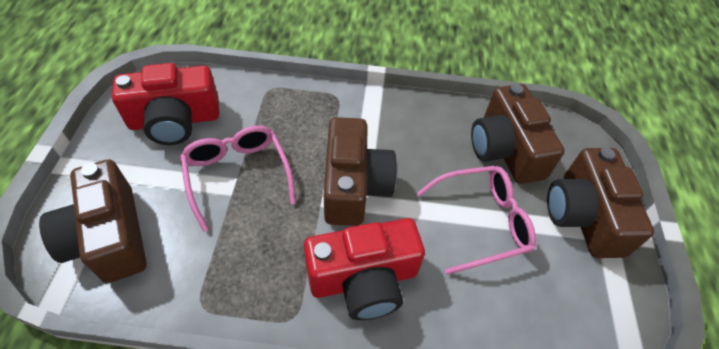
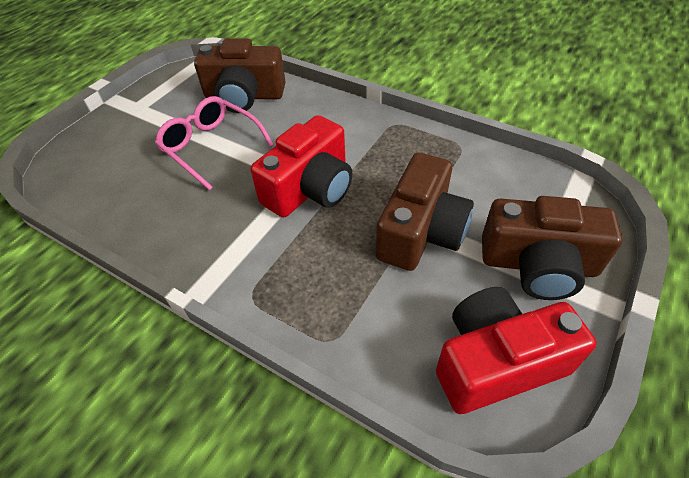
brown camera: 4 -> 3
pink glasses: 2 -> 1

